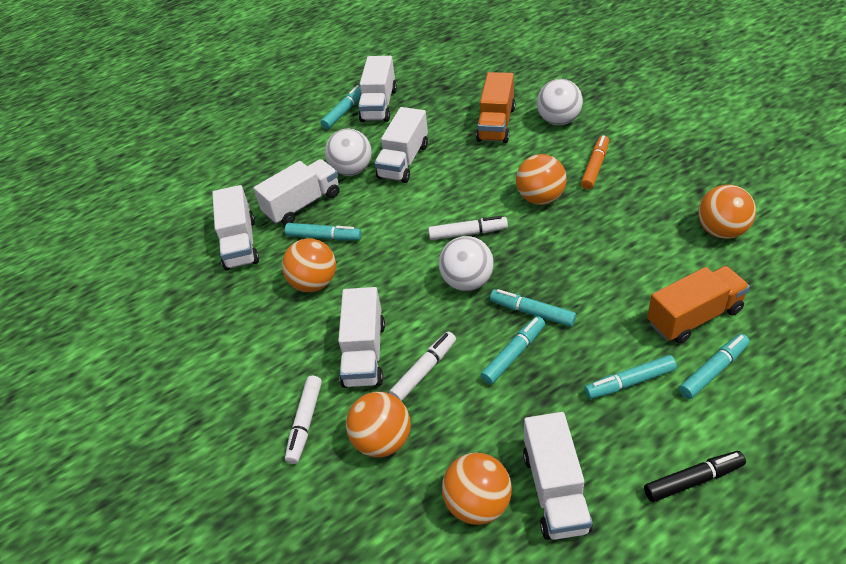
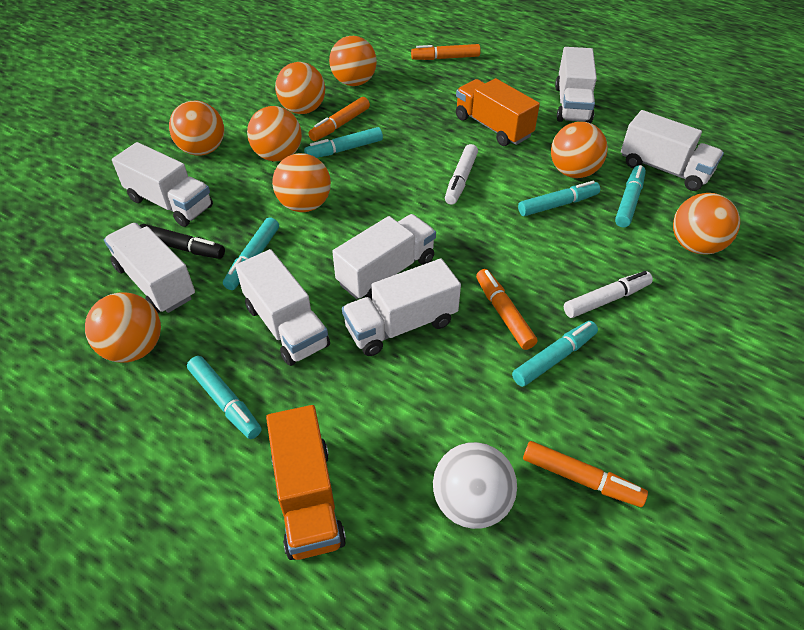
orange ball: 5 -> 8
orange marker: 1 -> 4
white ball: 3 -> 1
white marker: 3 -> 2
white truck: 6 -> 7

